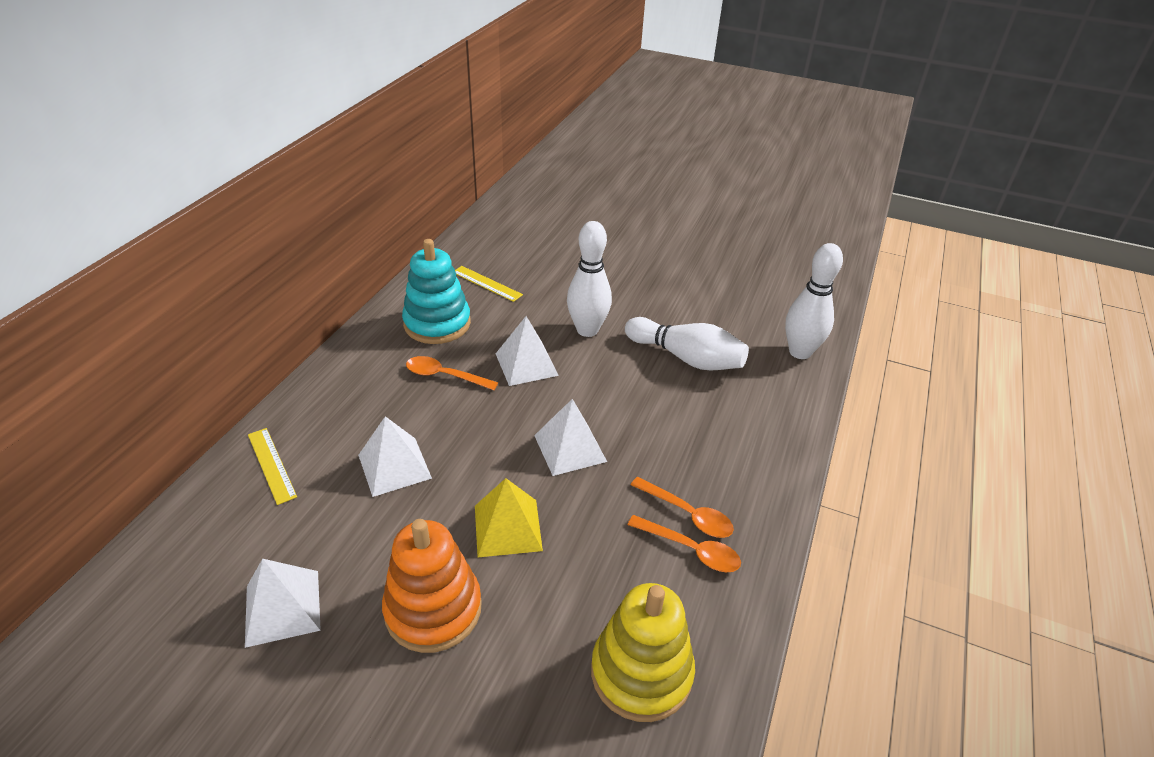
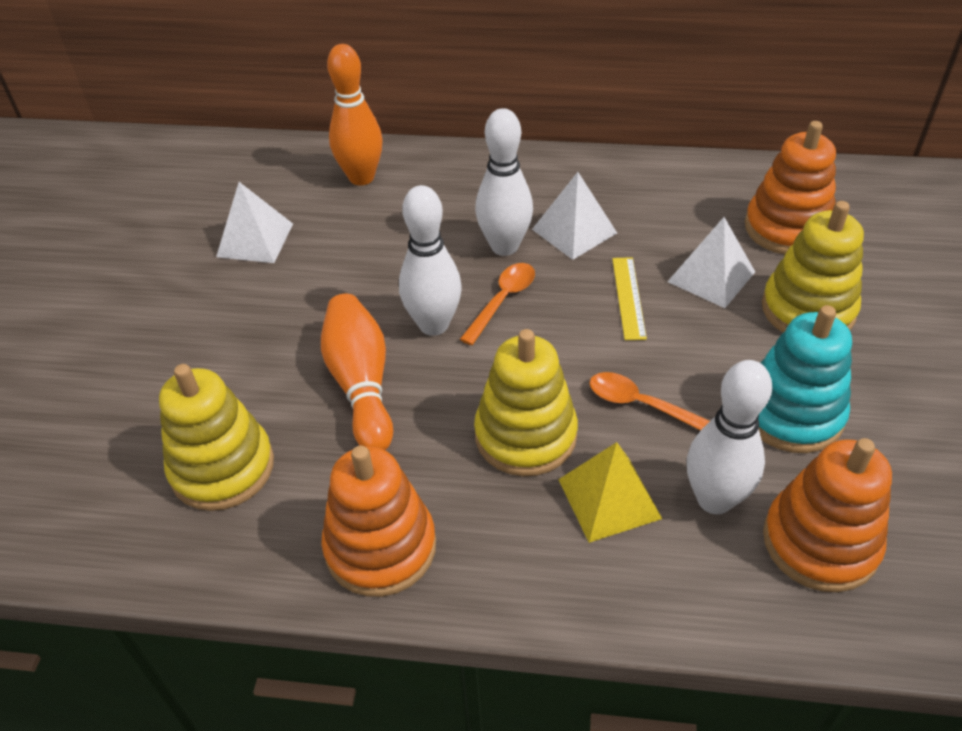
orange bowling pin: 0 -> 2
orange spoon: 3 -> 2
orange stacking toy: 1 -> 3
white pyramid: 4 -> 3
yellow ruler: 2 -> 1
yellow stacking toy: 1 -> 3

